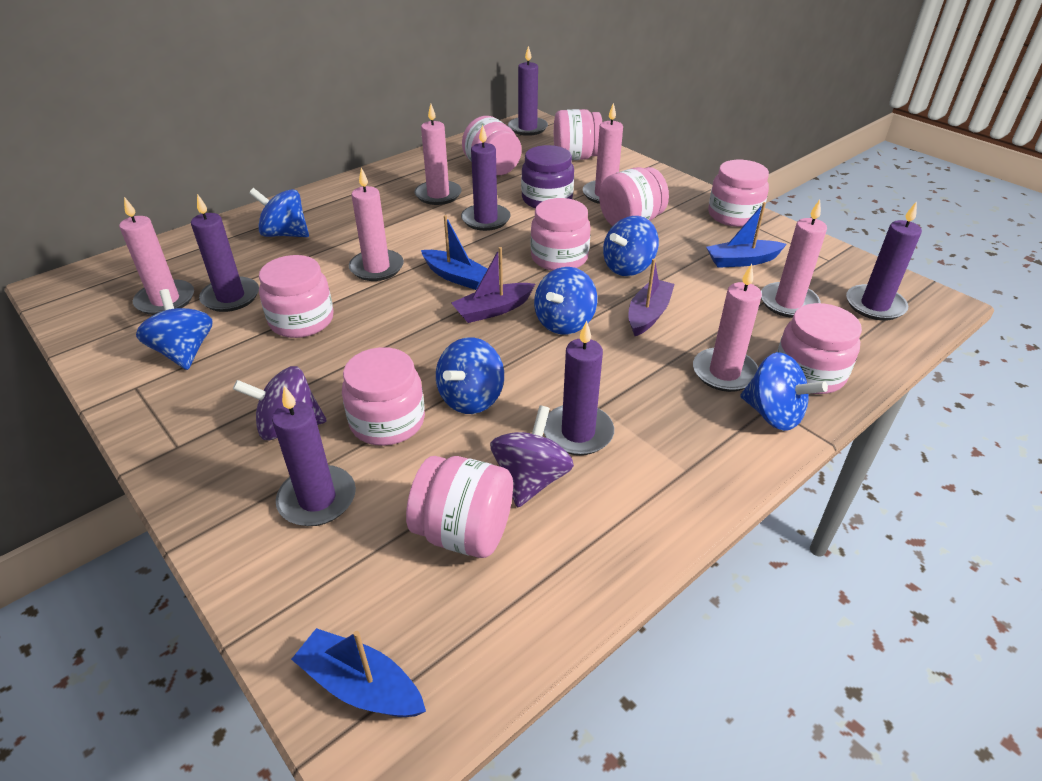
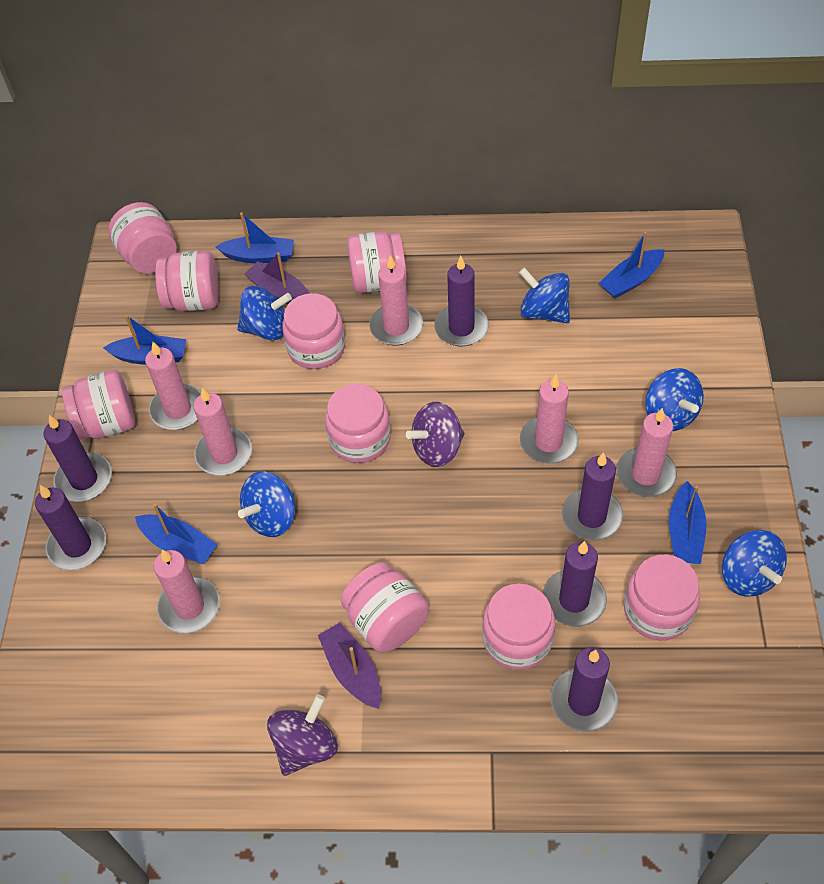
blue boat: 3 -> 5
blue spinning top: 6 -> 5
purple jar: 1 -> 0

